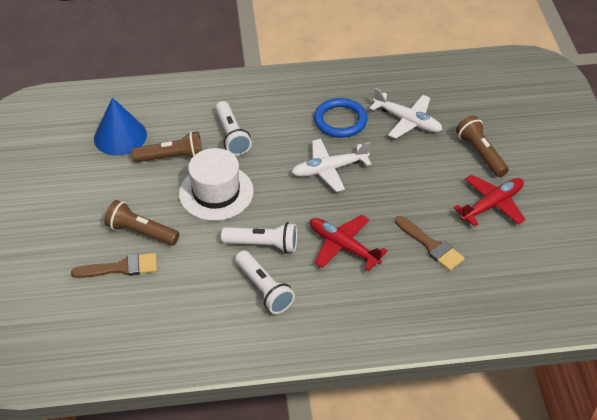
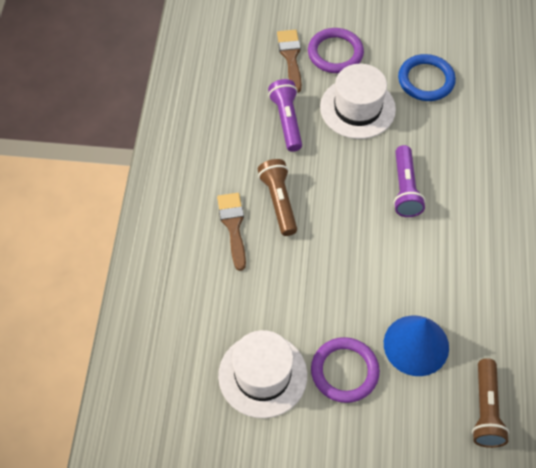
brown flashlight: 3 -> 2
purple flashlight: 0 -> 2
purple ring: 0 -> 2
red plane: 2 -> 0
white flashlight: 3 -> 0
white hat: 1 -> 2
white plane: 2 -> 0

